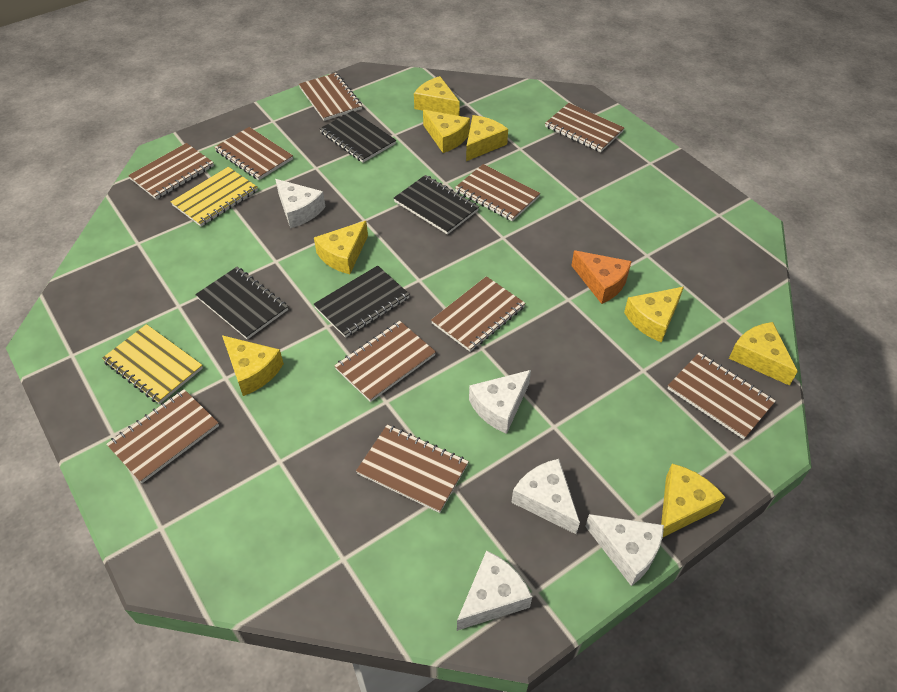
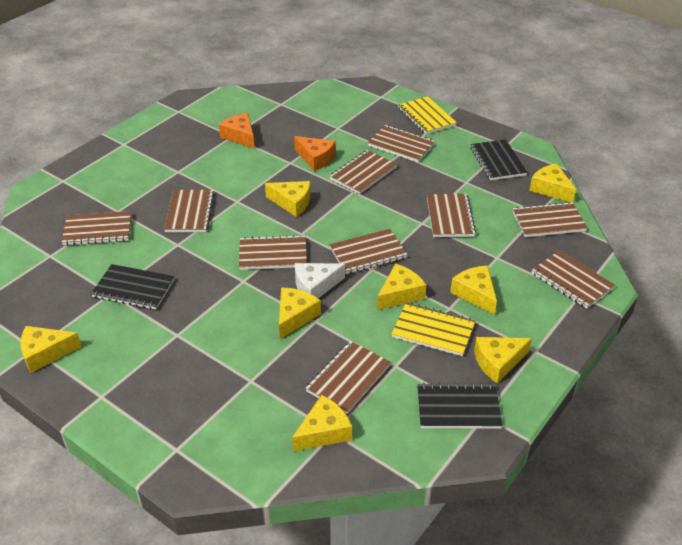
black notebook: 4 -> 3
orange cheese: 1 -> 2
white cheese: 5 -> 1

